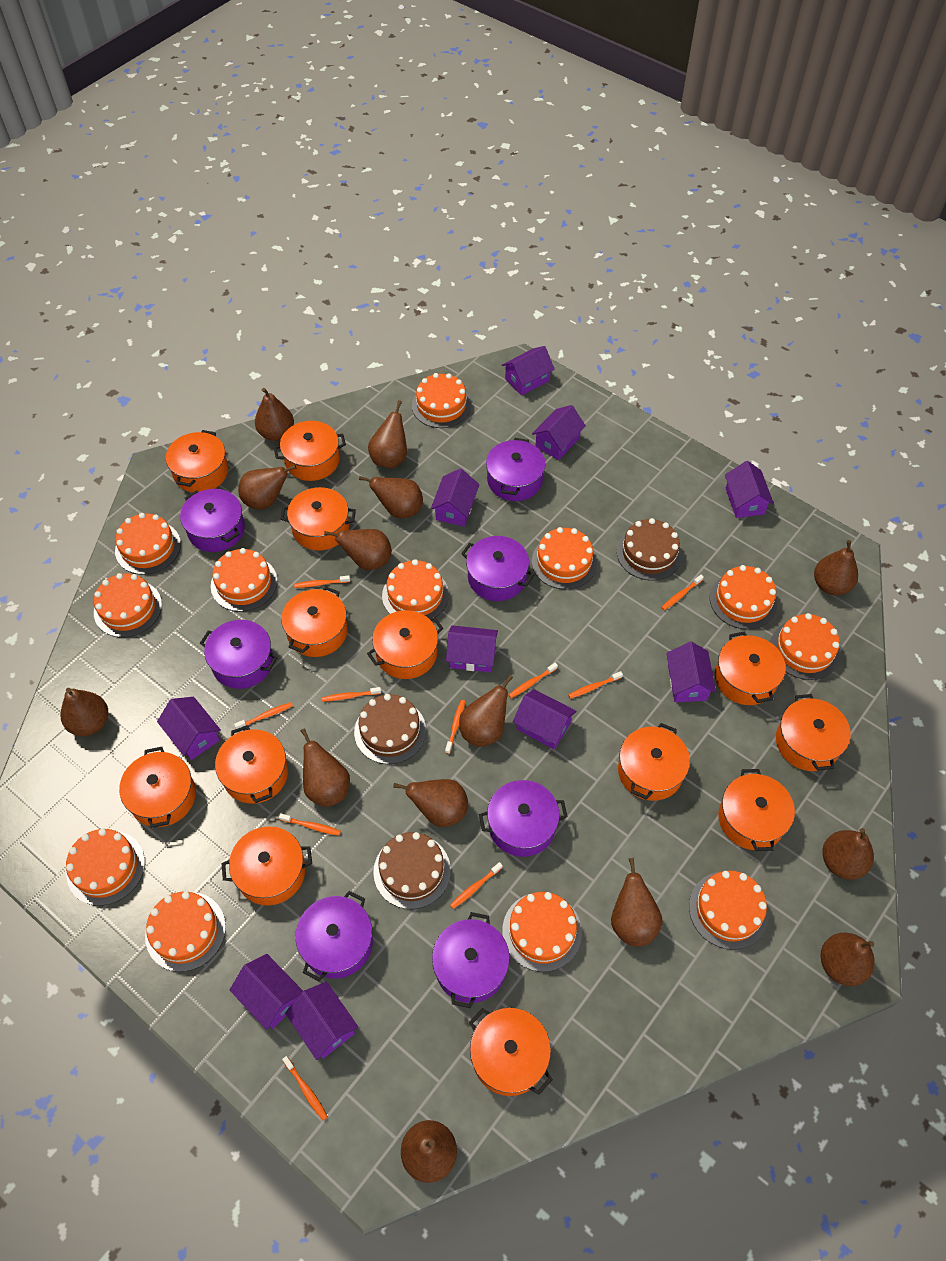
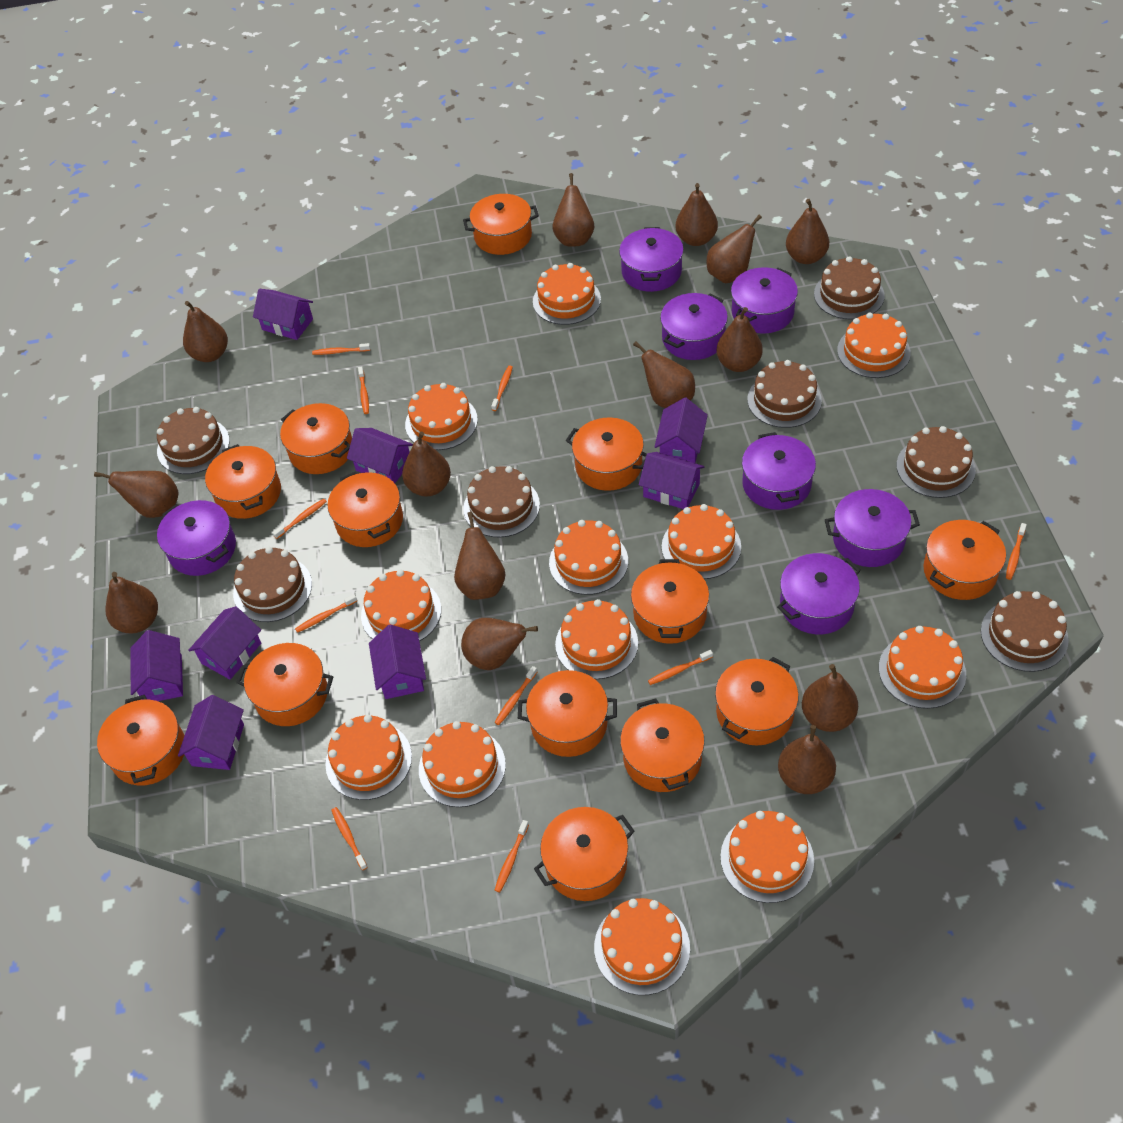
brown cake: 3 -> 7
purple house: 10 -> 8

